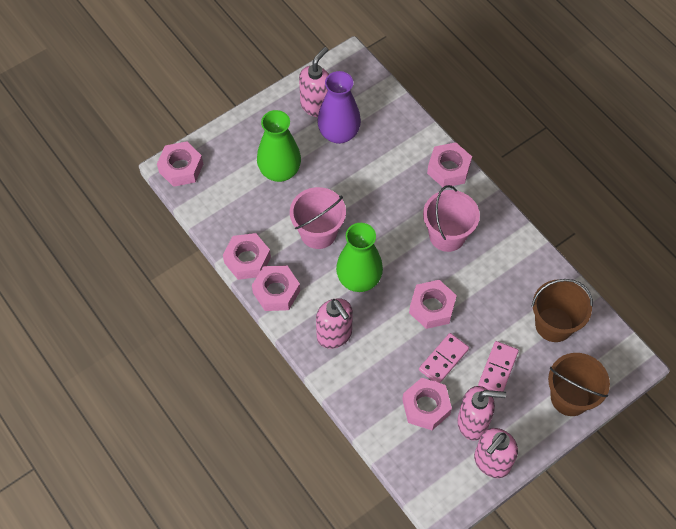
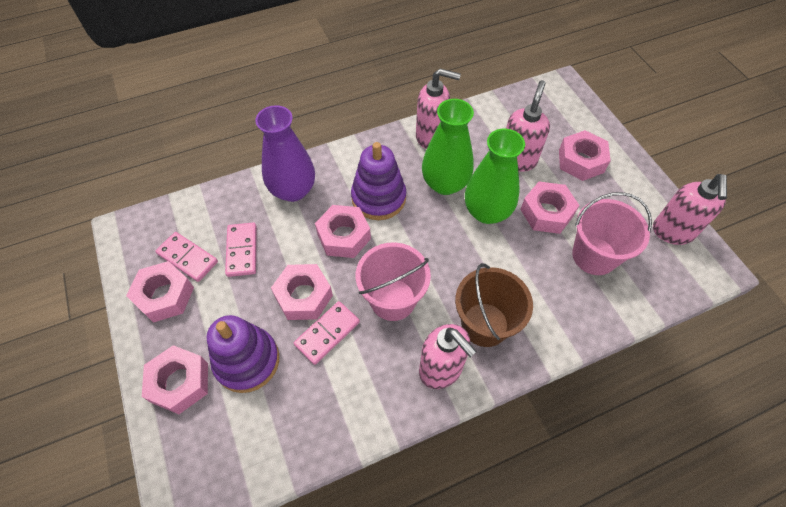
brown bucket: 2 -> 1
pink domino: 2 -> 3
purple stacking toy: 0 -> 2

